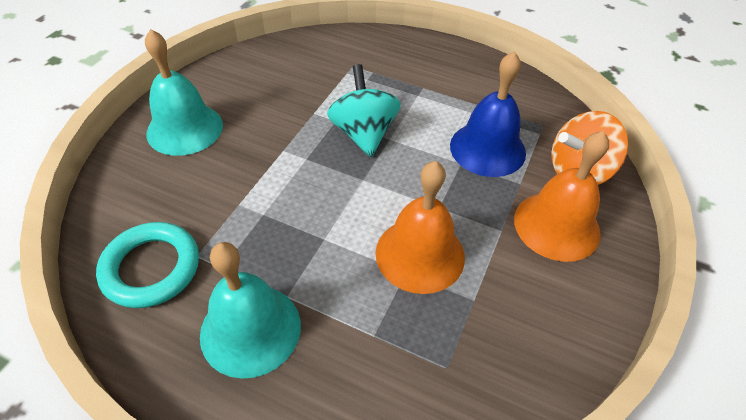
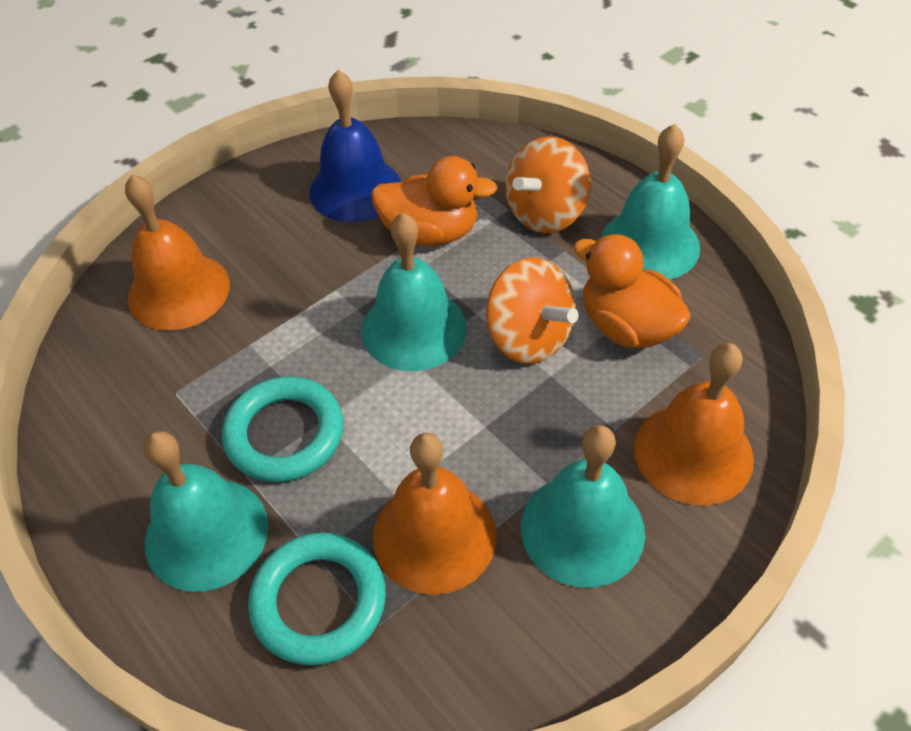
orange bell: 2 -> 3
orange duck: 0 -> 2
orange spinning top: 1 -> 2
turquoise bell: 2 -> 4
turquoise ring: 1 -> 2
turquoise spinning top: 1 -> 0

